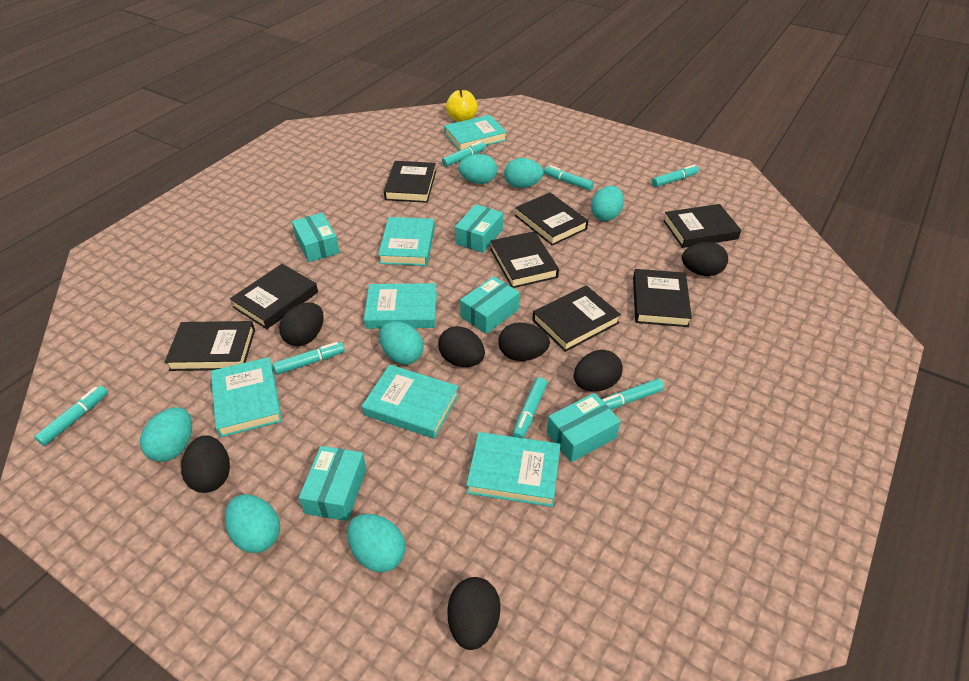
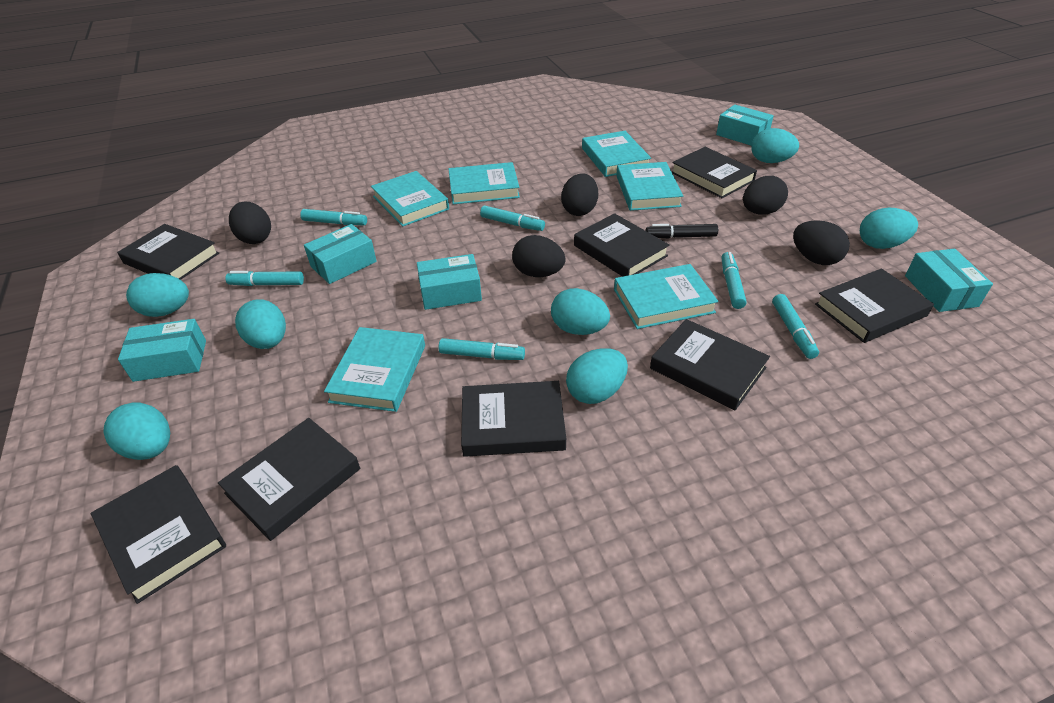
black egg: 7 -> 5
black marker: 0 -> 1
turquoise marker: 7 -> 6
yellow apple: 1 -> 0

